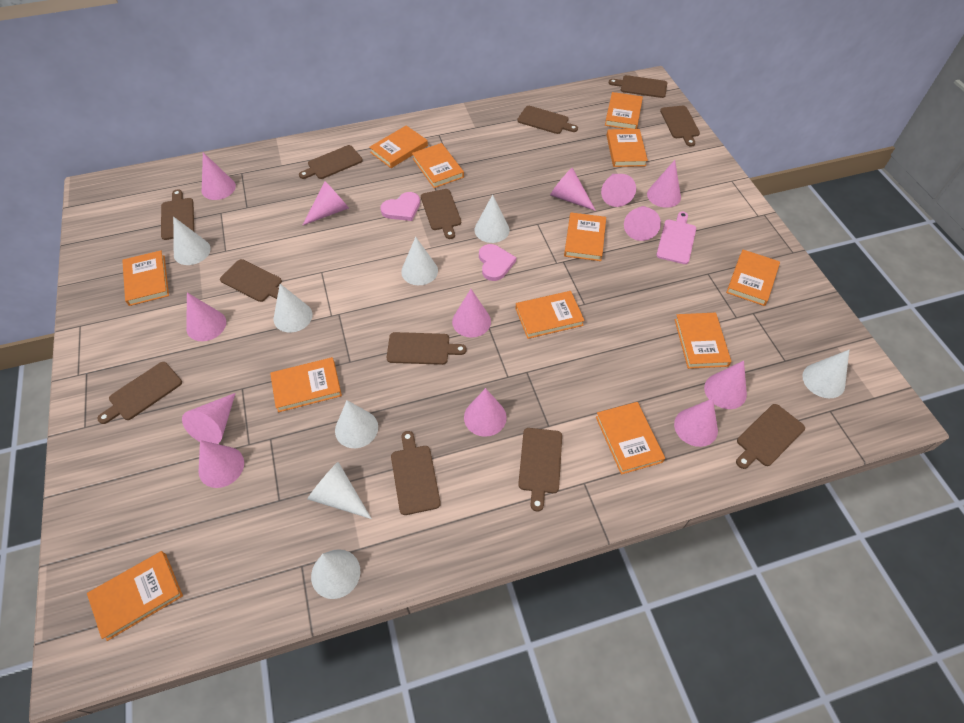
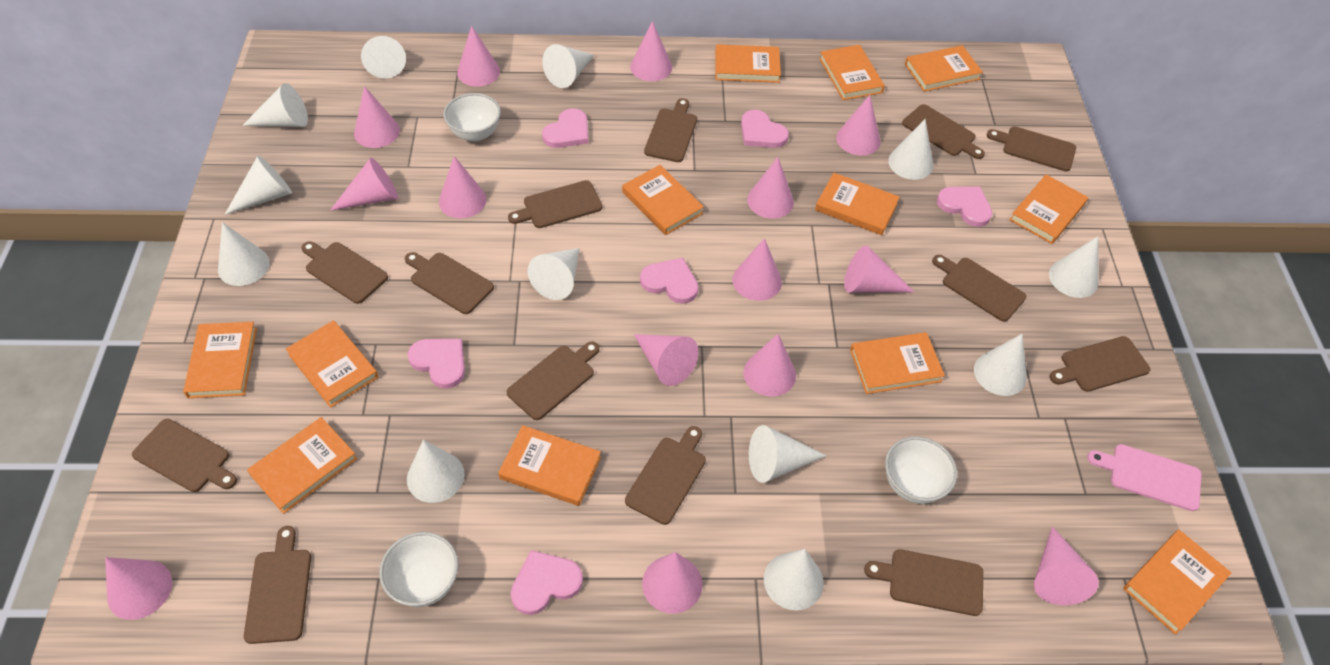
brown cutting board: 12 -> 13
pink cone: 13 -> 14
pink heart: 2 -> 6
white bowl: 0 -> 3
white cone: 8 -> 12

